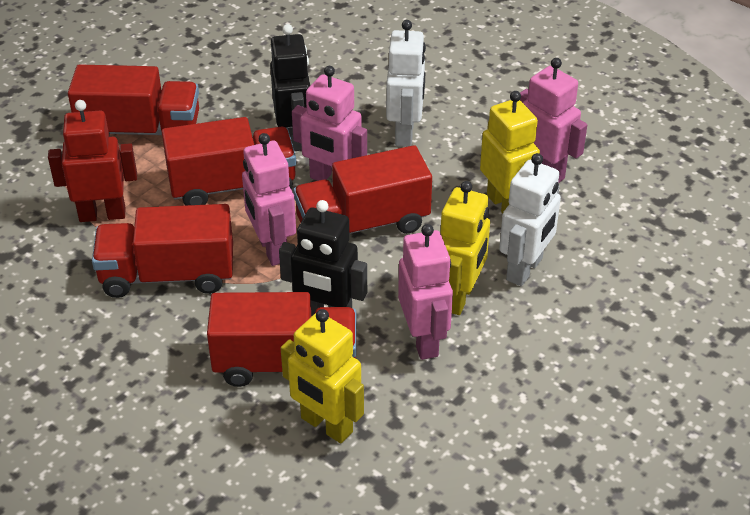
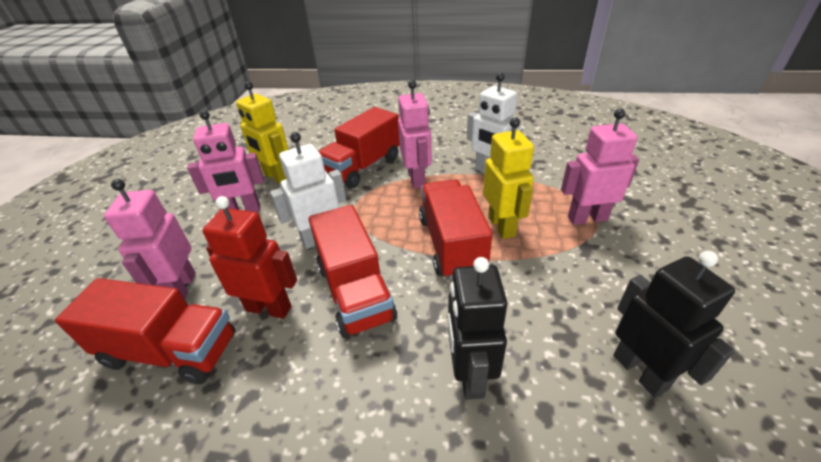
red truck: 5 -> 4
yellow robot: 3 -> 2

